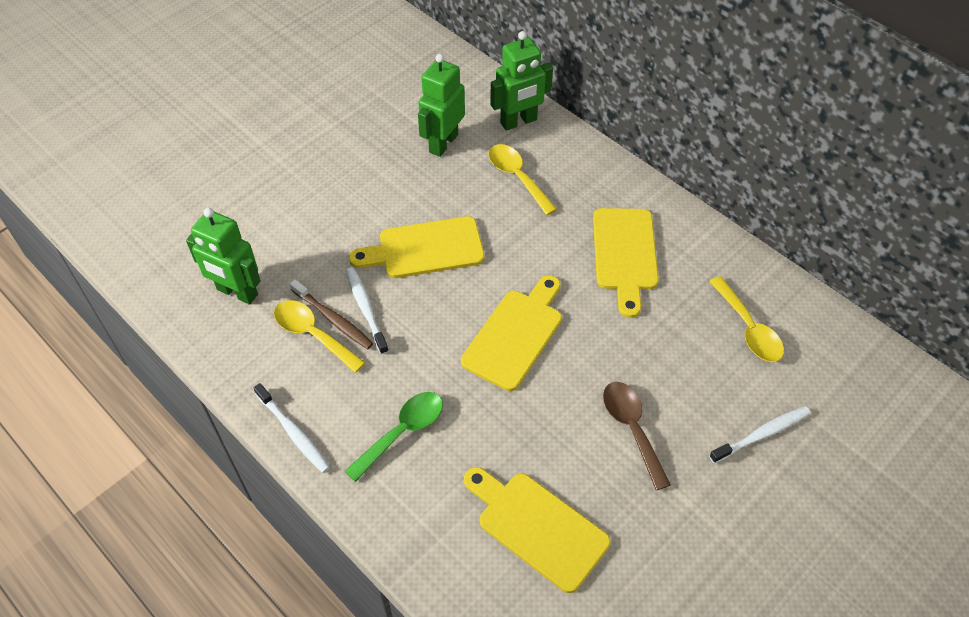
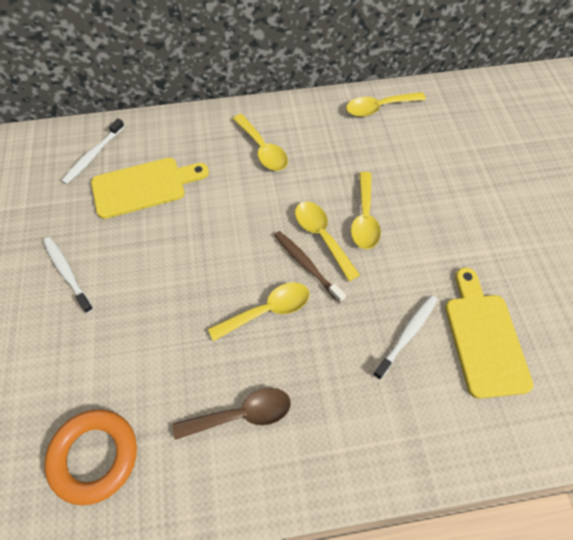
green robot: 3 -> 0
green spoon: 1 -> 0
orange ring: 0 -> 1
yellow cutting board: 4 -> 2
yellow spoon: 3 -> 5

